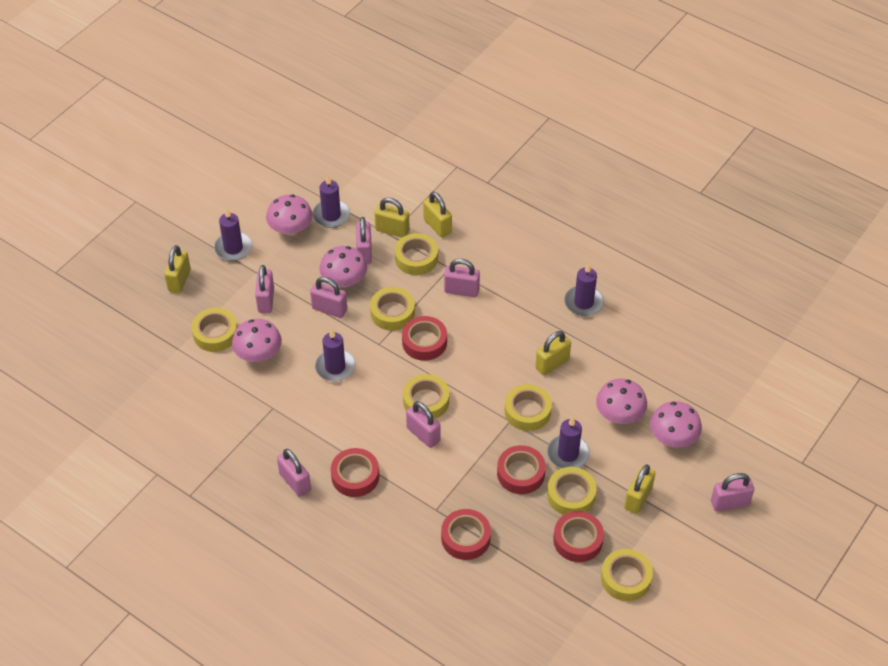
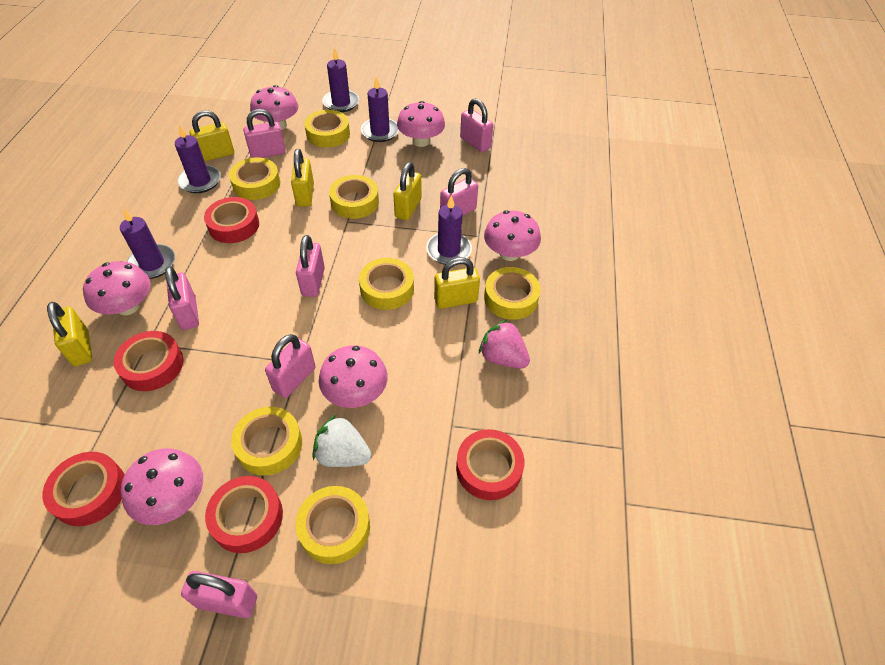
pink mushroom: 5 -> 6
pink strawberry: 0 -> 1
white strawberry: 0 -> 1

